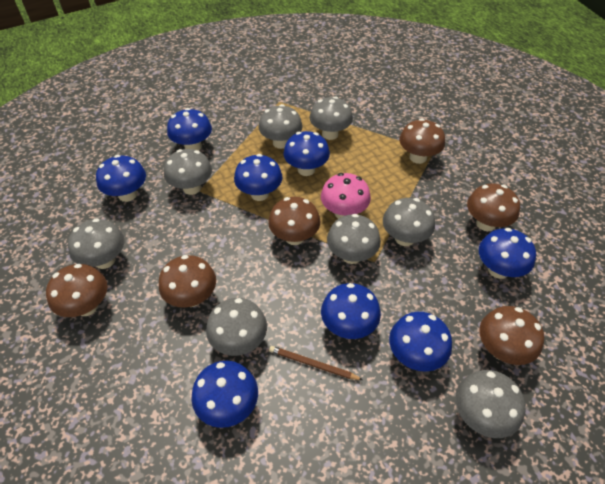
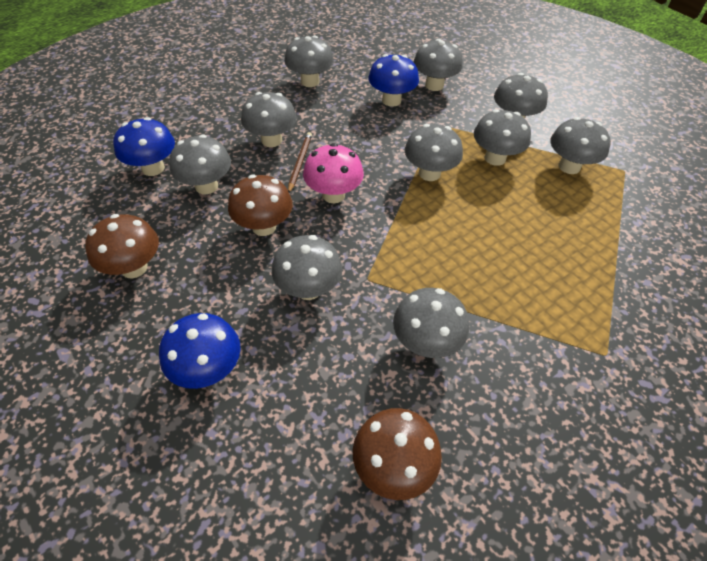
blue mushroom: 8 -> 3
brown mushroom: 6 -> 3
grey mushroom: 8 -> 10

